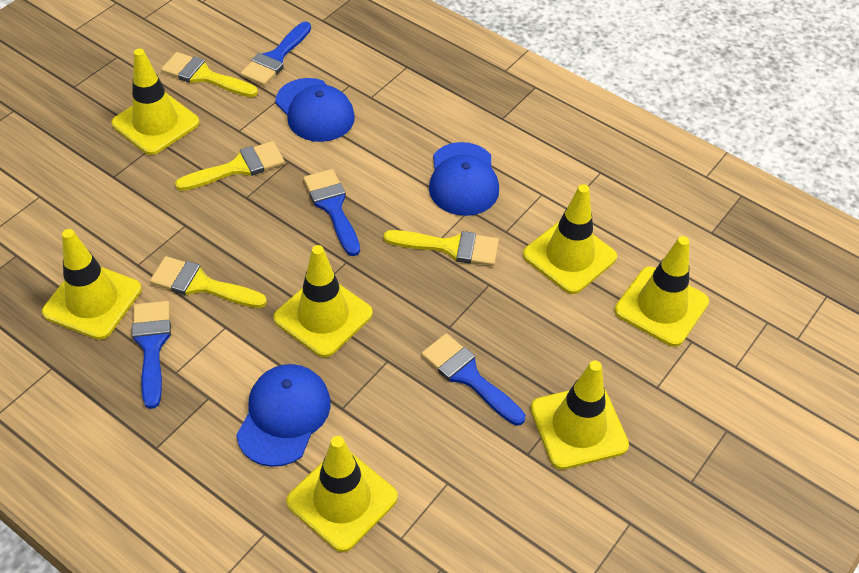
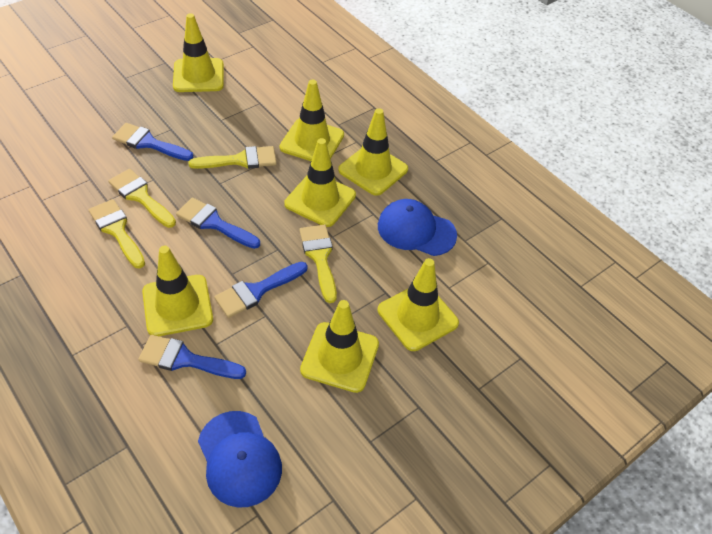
blue cap: 3 -> 2

